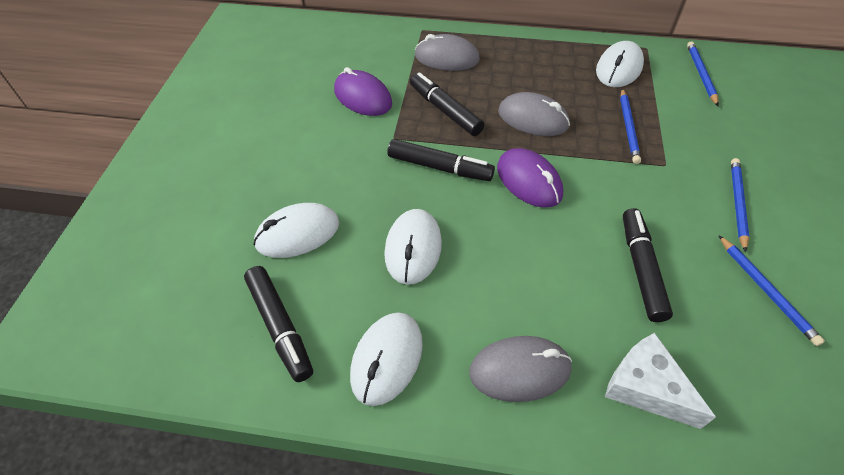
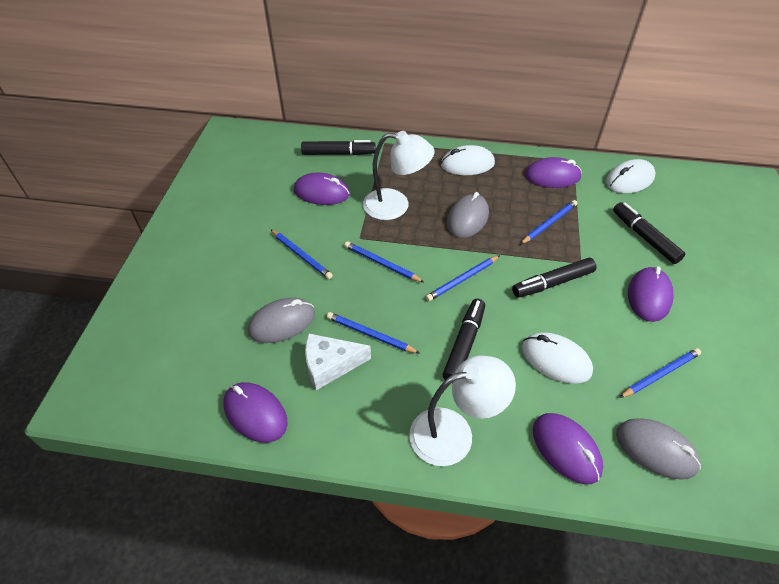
blue pencil: 4 -> 6
purple mouse: 2 -> 5
white lamp: 0 -> 2
white mouse: 4 -> 3

